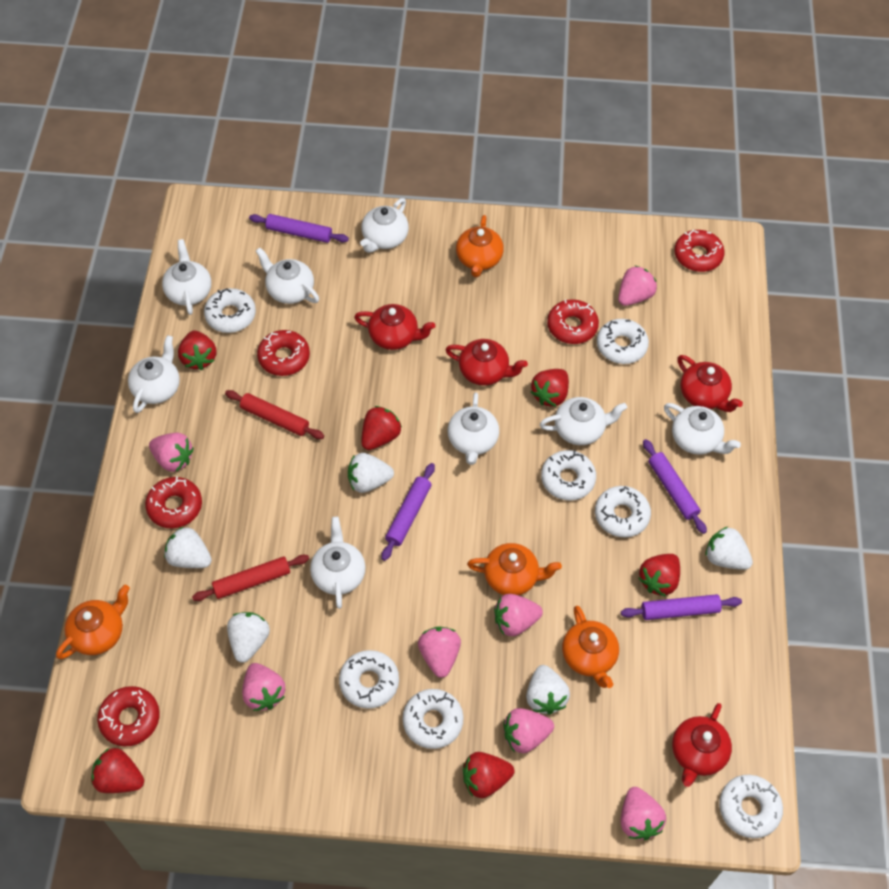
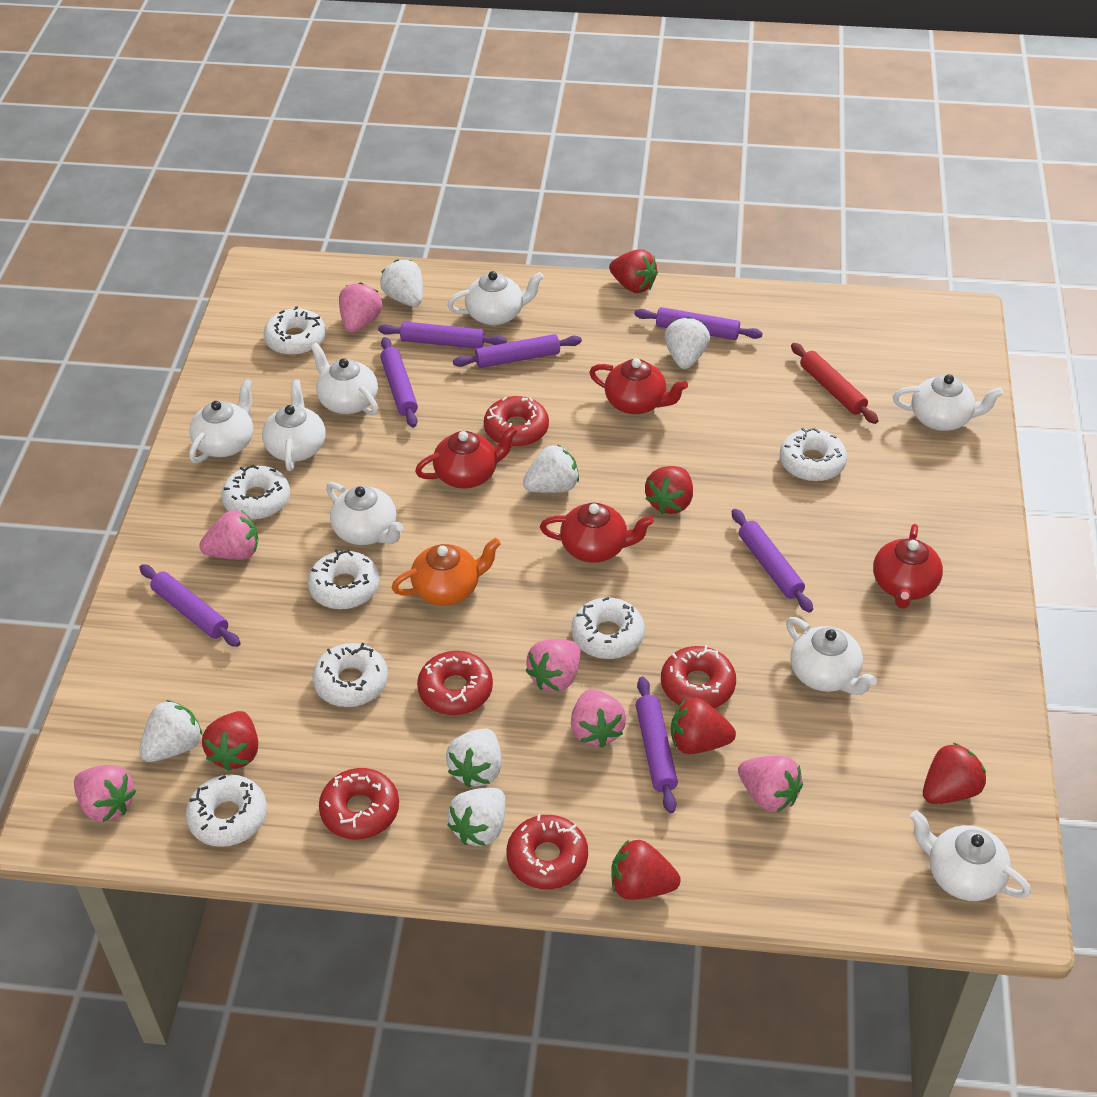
orange teapot: 4 -> 1
pink strawberry: 7 -> 6
purple rolling pin: 4 -> 7
red rolling pin: 2 -> 1
white strawberry: 5 -> 6

